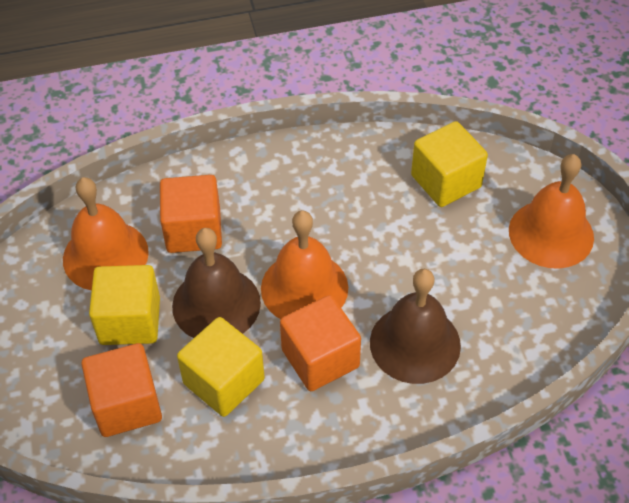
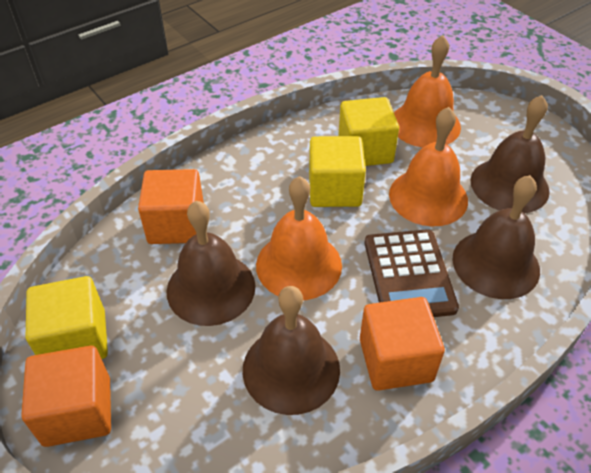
brown bell: 2 -> 4
brown calculator: 0 -> 1

